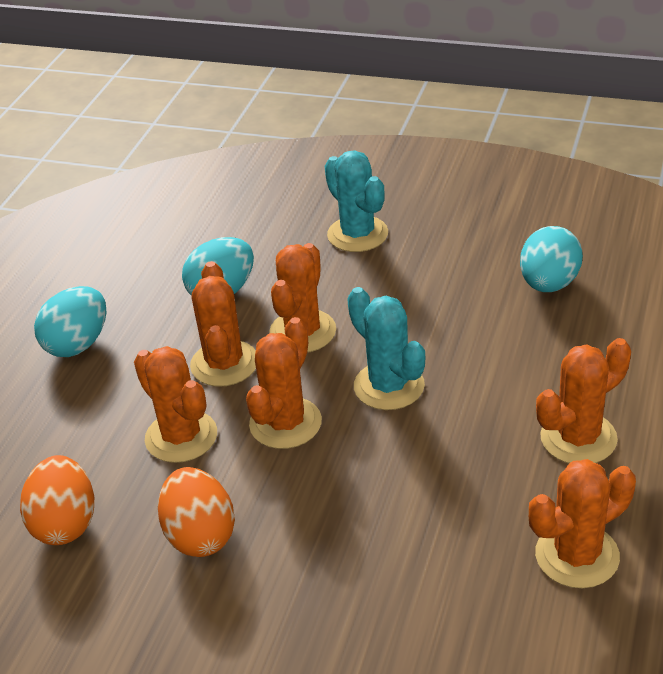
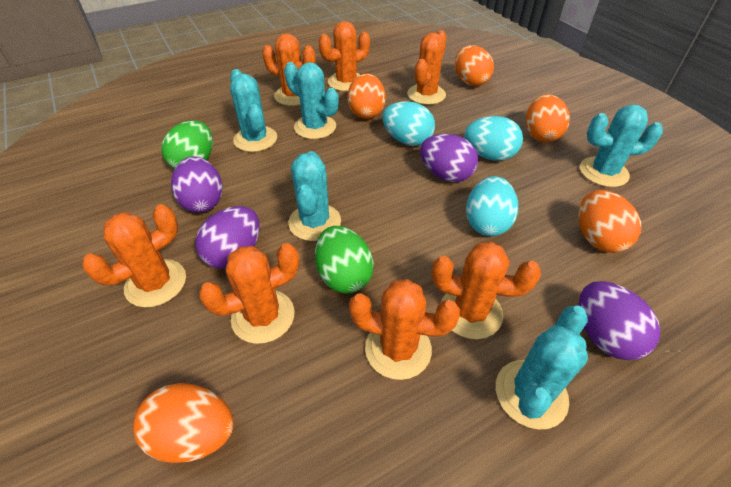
green egg: 0 -> 2
orange cactus: 6 -> 7
orange egg: 2 -> 5
purple egg: 0 -> 4
turquoise cactus: 2 -> 5

